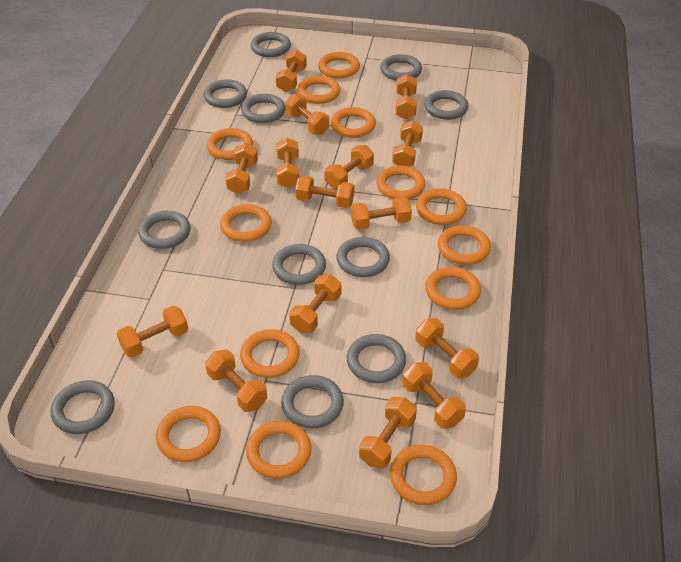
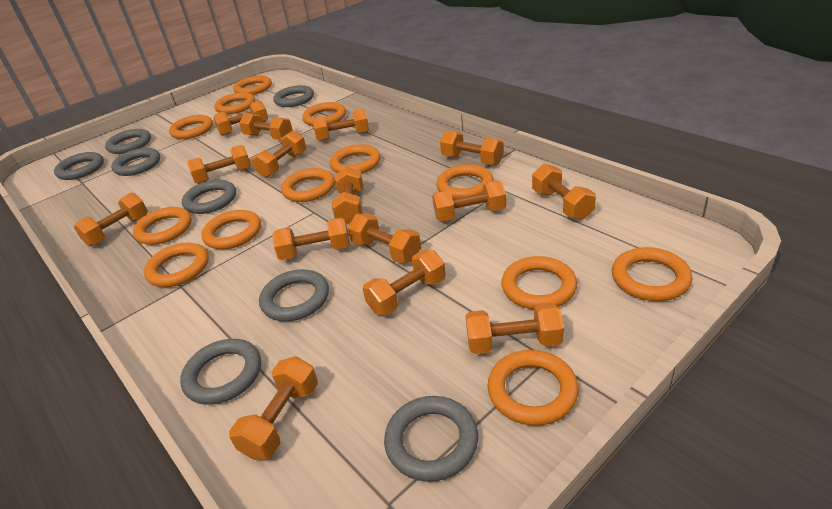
grey ring: 11 -> 8

